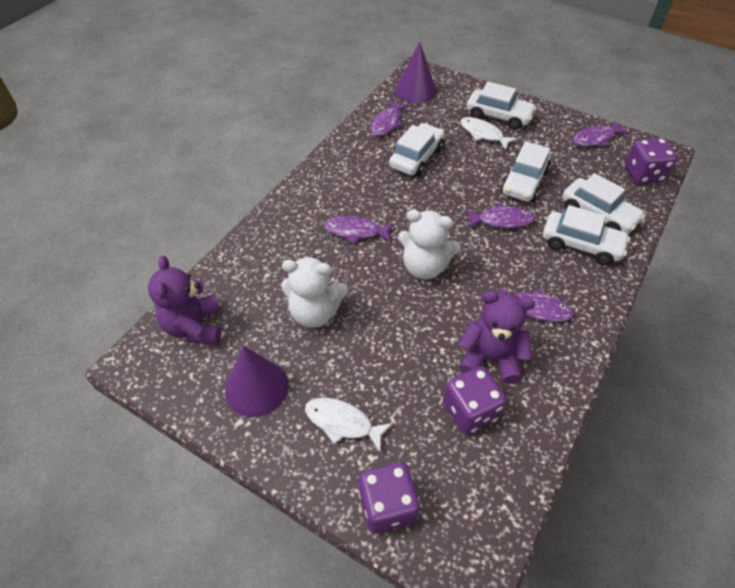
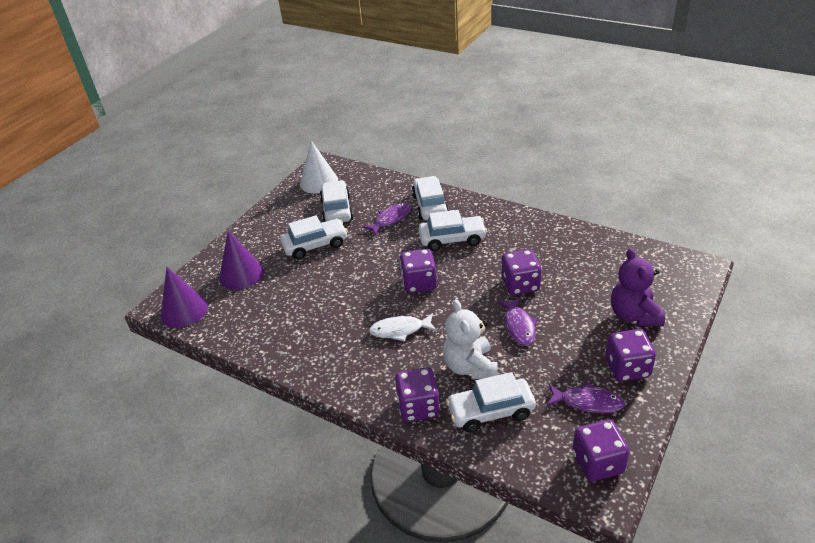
purple dice: 3 -> 5
purple fish: 5 -> 3
purple teddy bear: 2 -> 1
white cone: 0 -> 1
white fish: 2 -> 1
white teddy bear: 2 -> 1

